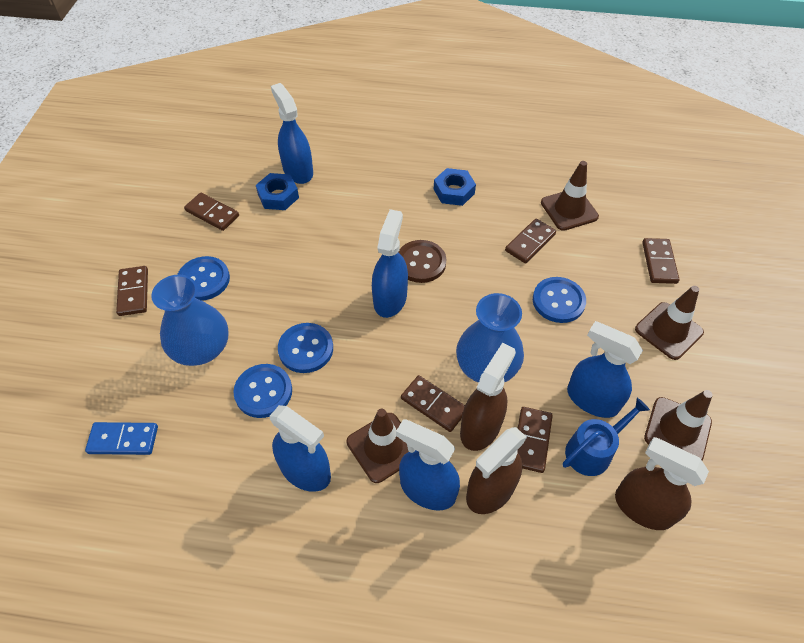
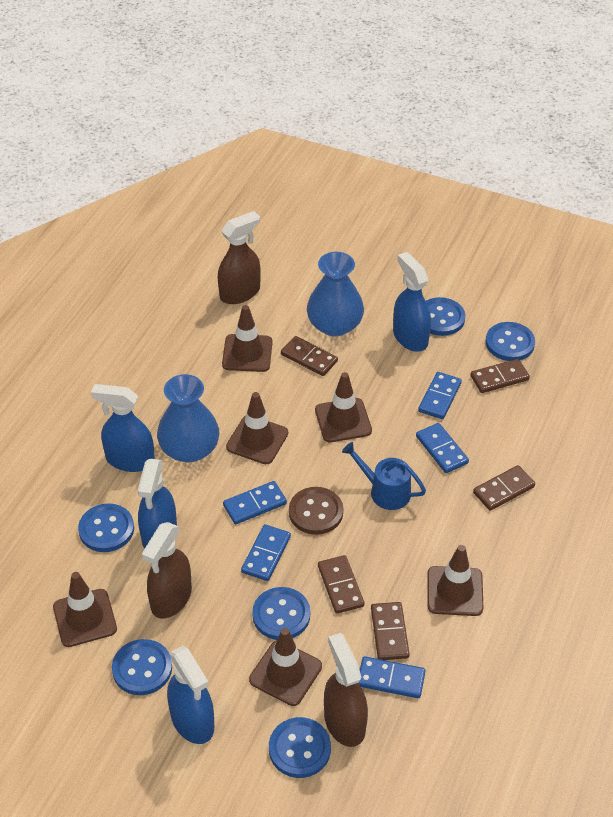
blue button: 4 -> 6
blue domino: 1 -> 5
blue nut: 2 -> 0
blue spray bottle: 5 -> 4
brown domino: 6 -> 5
brown traffic cone: 4 -> 6

